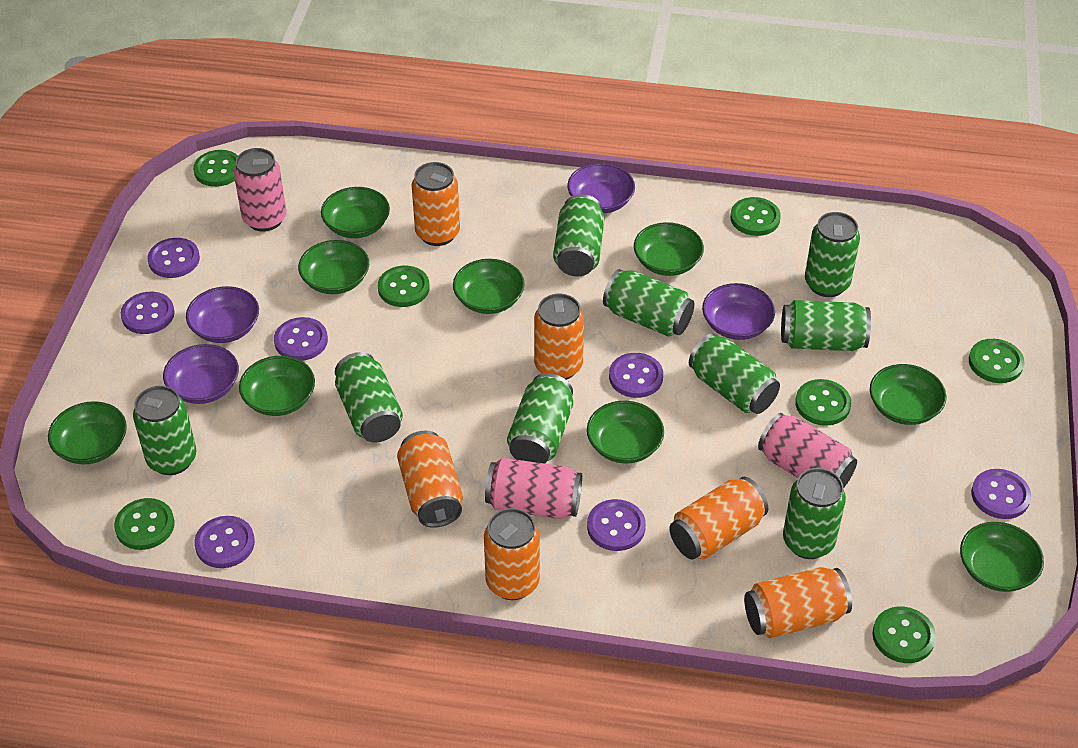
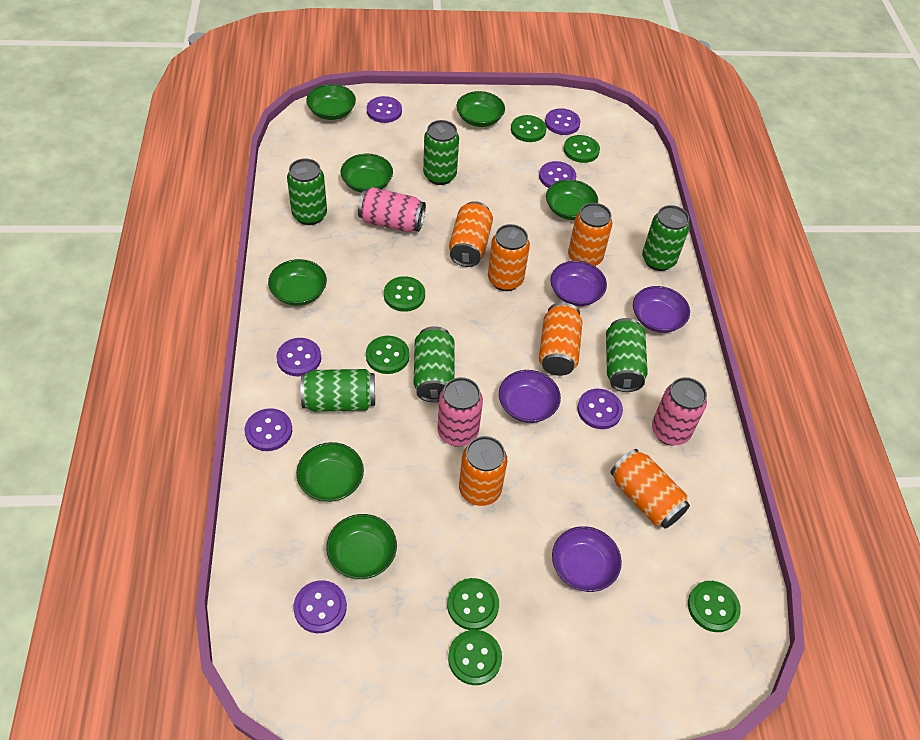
green bowl: 9 -> 7
green can: 9 -> 6

